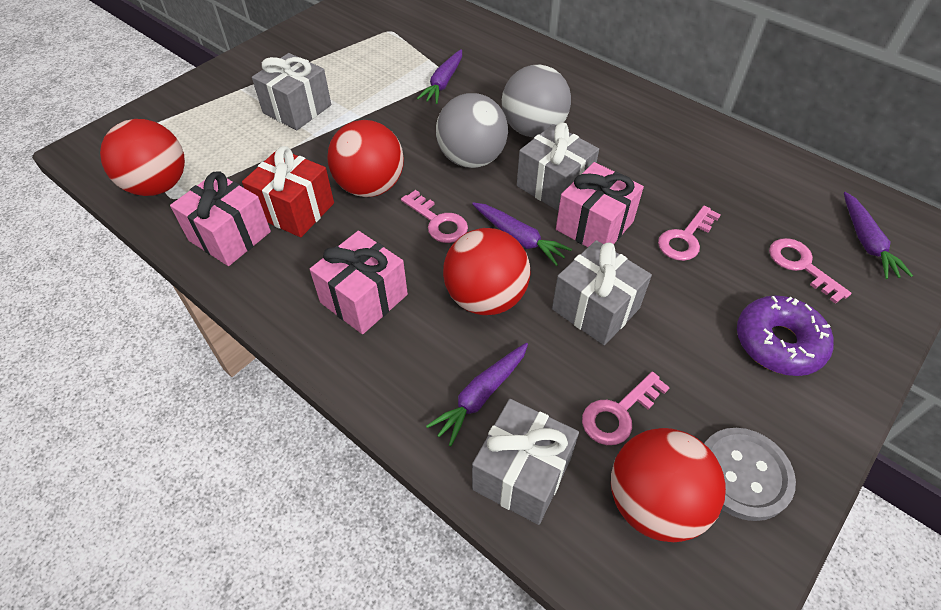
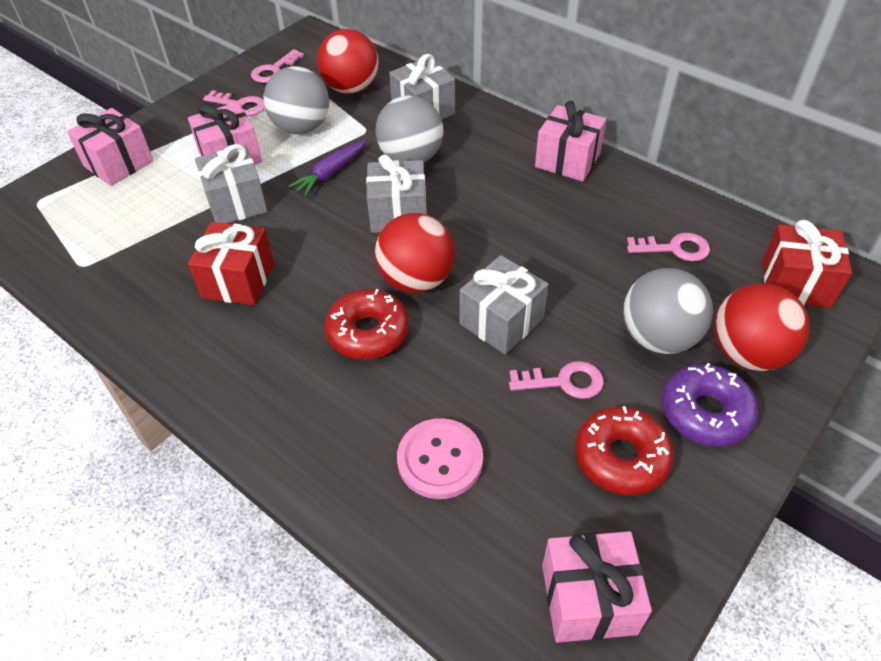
grey ball: 2 -> 3
grey button: 1 -> 0
pink button: 0 -> 1
pink gift: 3 -> 4
purple carrot: 4 -> 1
red ball: 4 -> 3
red donut: 0 -> 2
red gift: 1 -> 2

